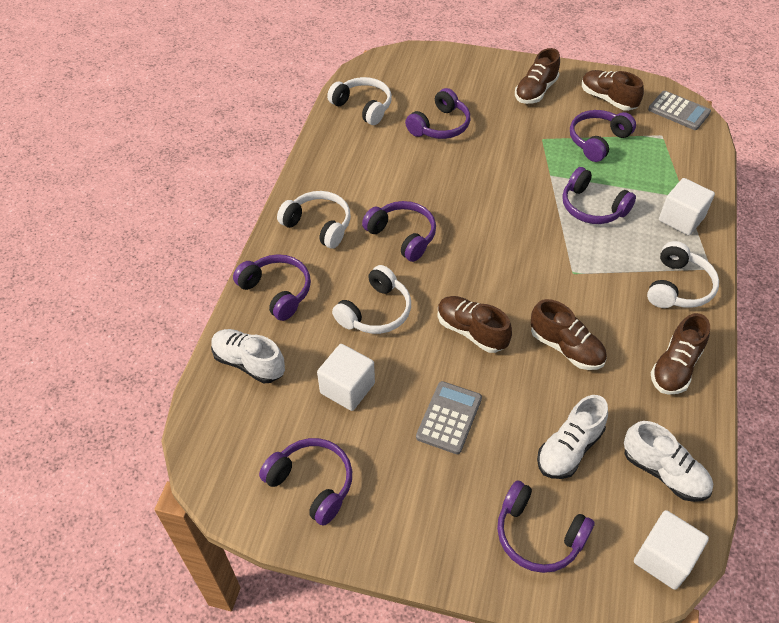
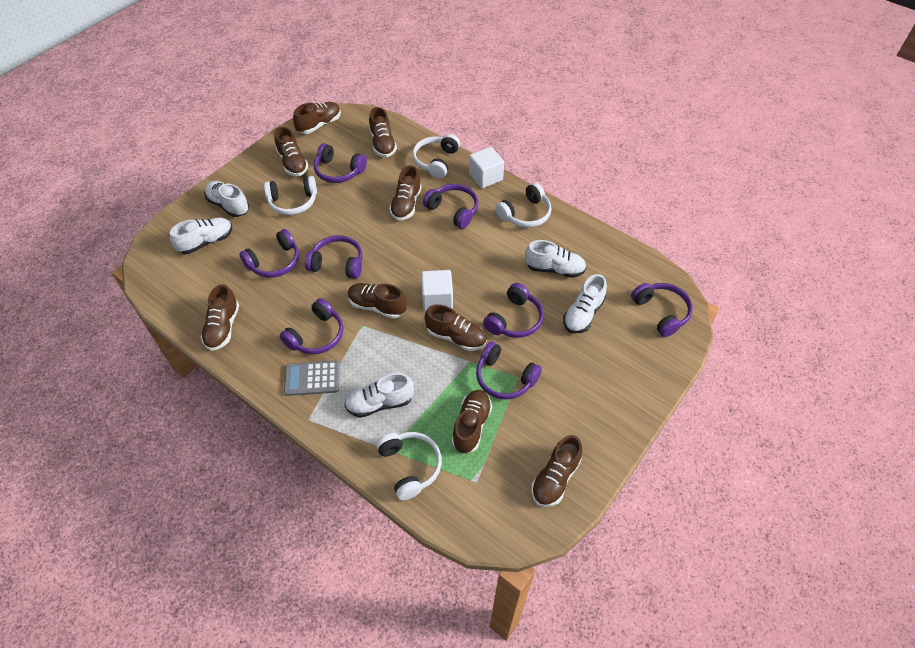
brown shoe: 5 -> 9
grey calculator: 2 -> 1
purple headphones: 7 -> 8
white cube: 3 -> 2
white shoe: 3 -> 5

